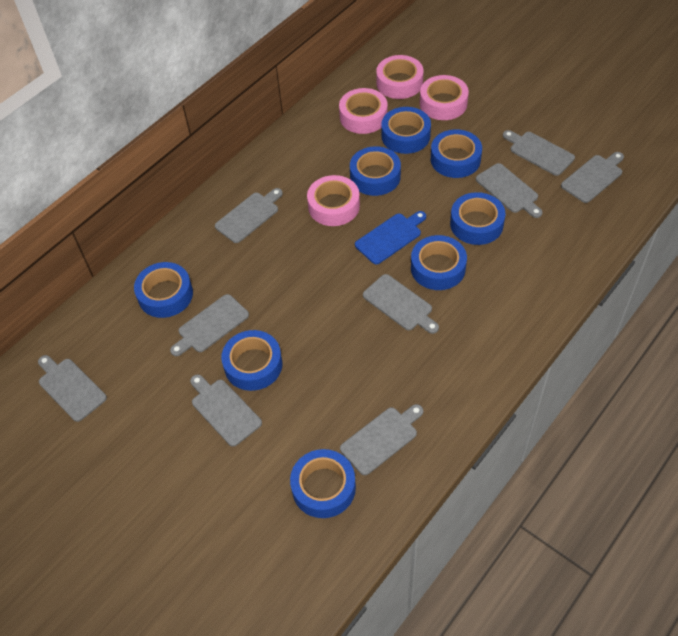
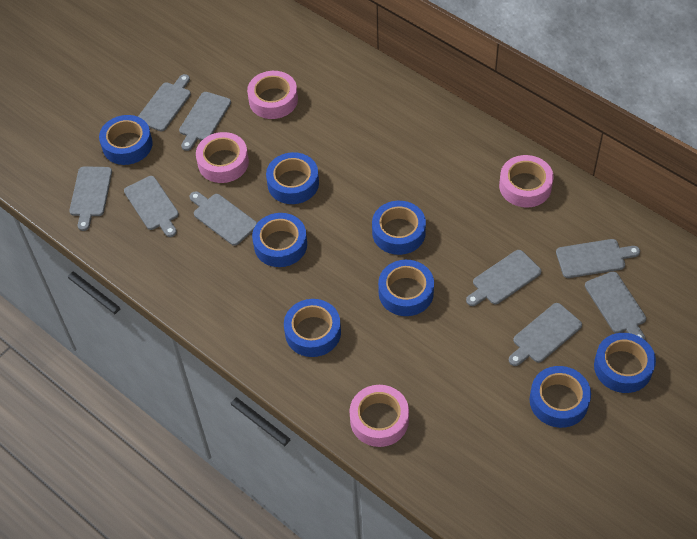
blue cutting board: 1 -> 0

